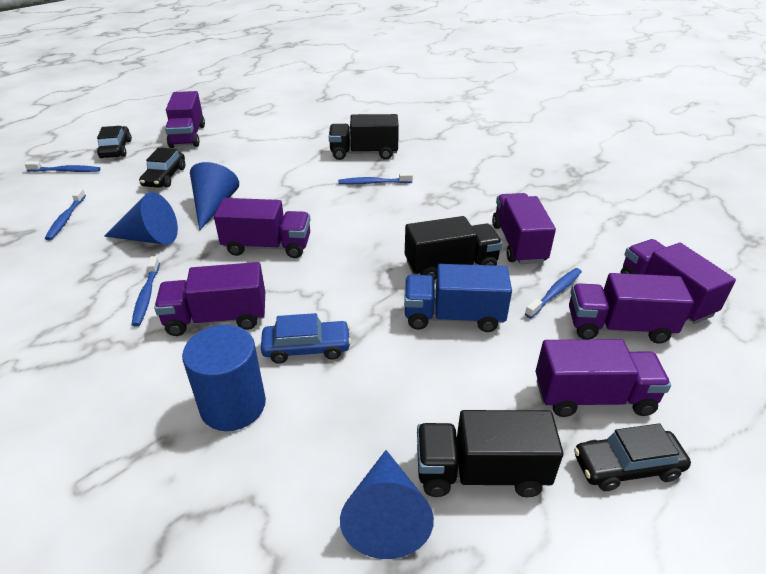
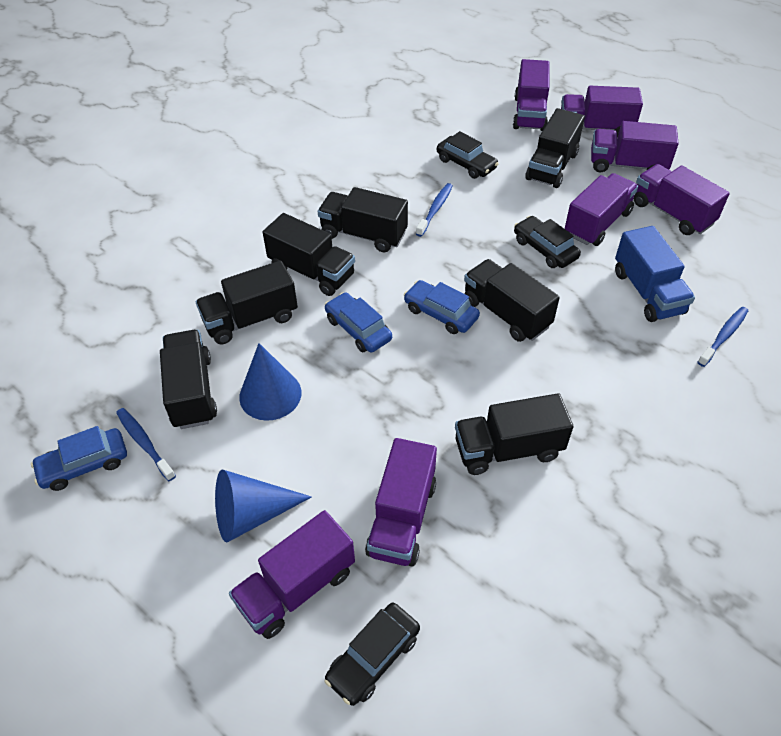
black truck: 3 -> 7
blue car: 1 -> 3
blue cone: 3 -> 2
blue cylinder: 1 -> 0
blue toothbrush: 5 -> 3

